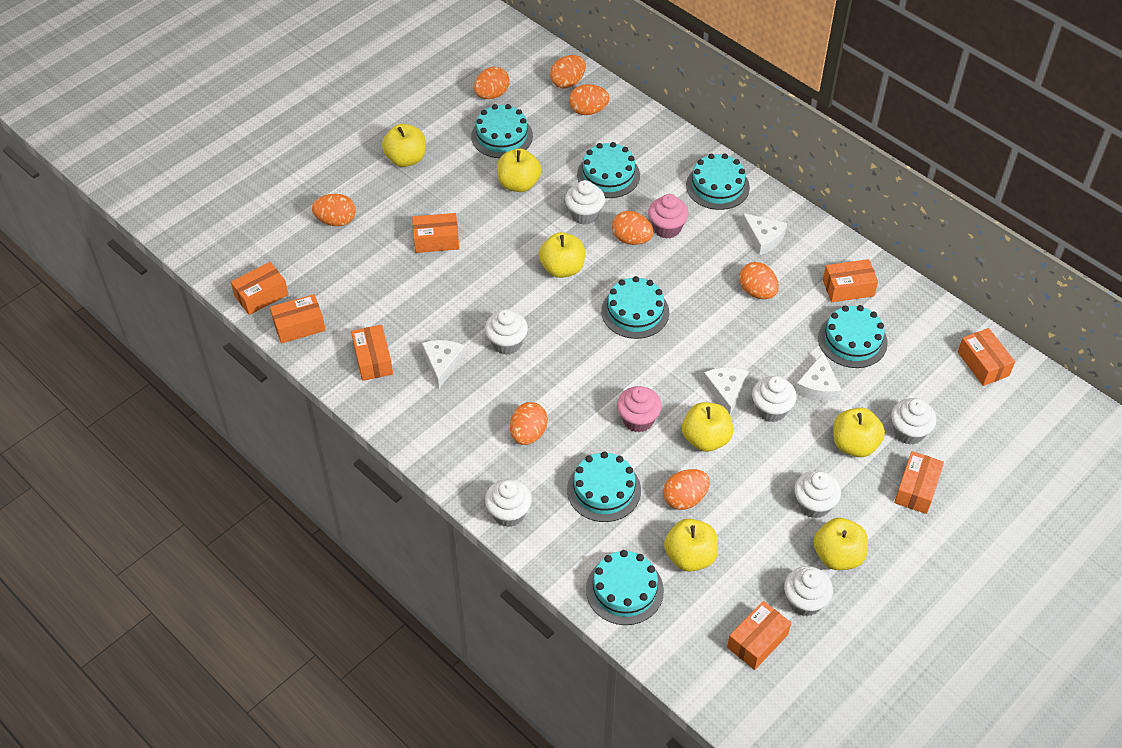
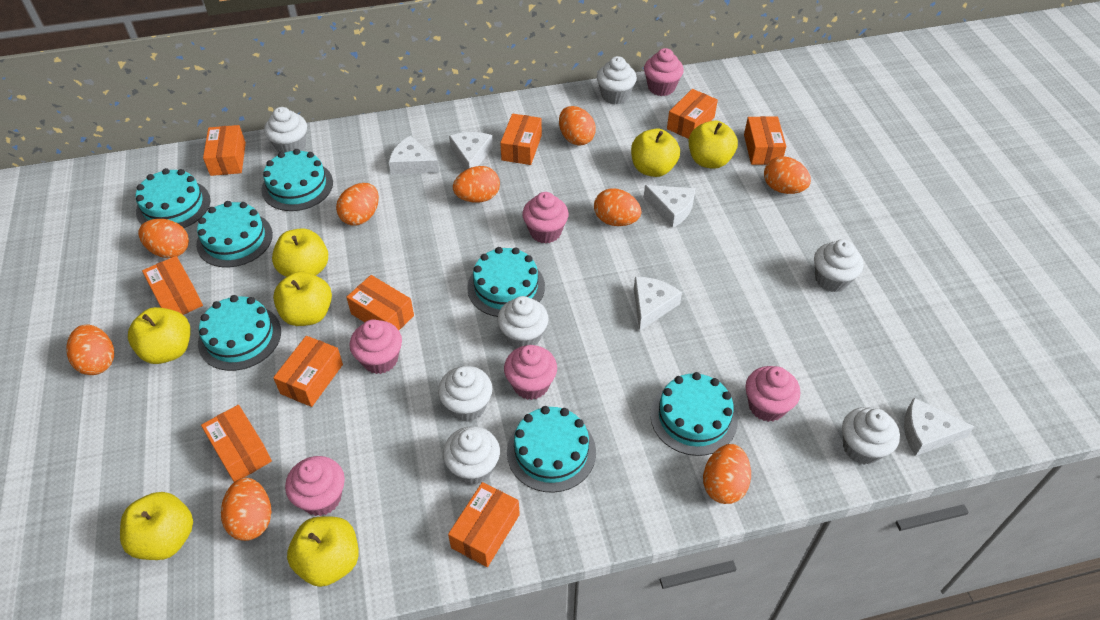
orange box: 8 -> 9
orange egg: 8 -> 9
pink cupcake: 2 -> 6
white cheese: 4 -> 5

